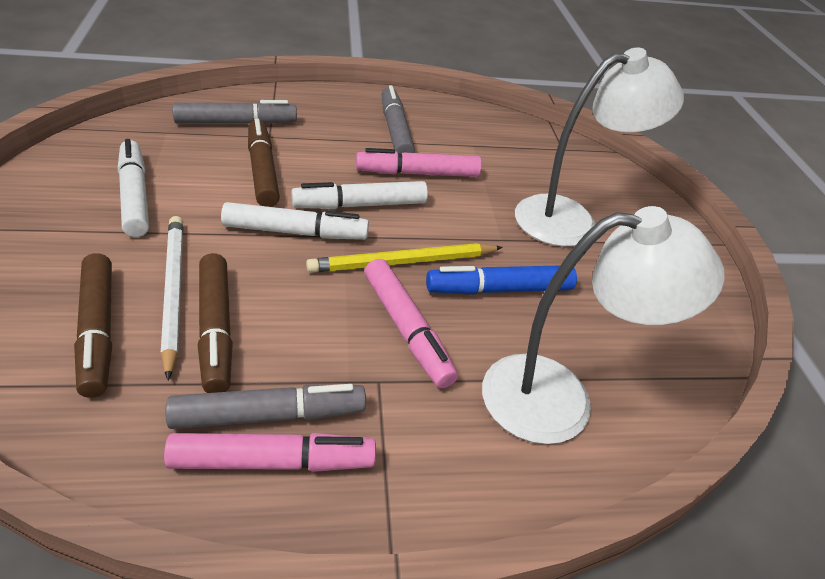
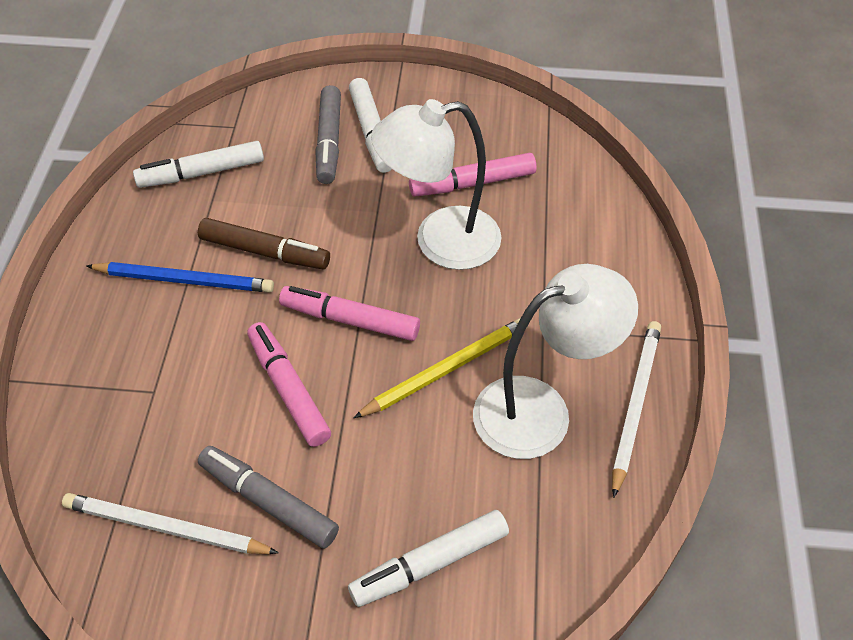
blue marker: 1 -> 0
blue pencil: 0 -> 1
brown marker: 3 -> 1
grey marker: 3 -> 2
white pencil: 1 -> 2

